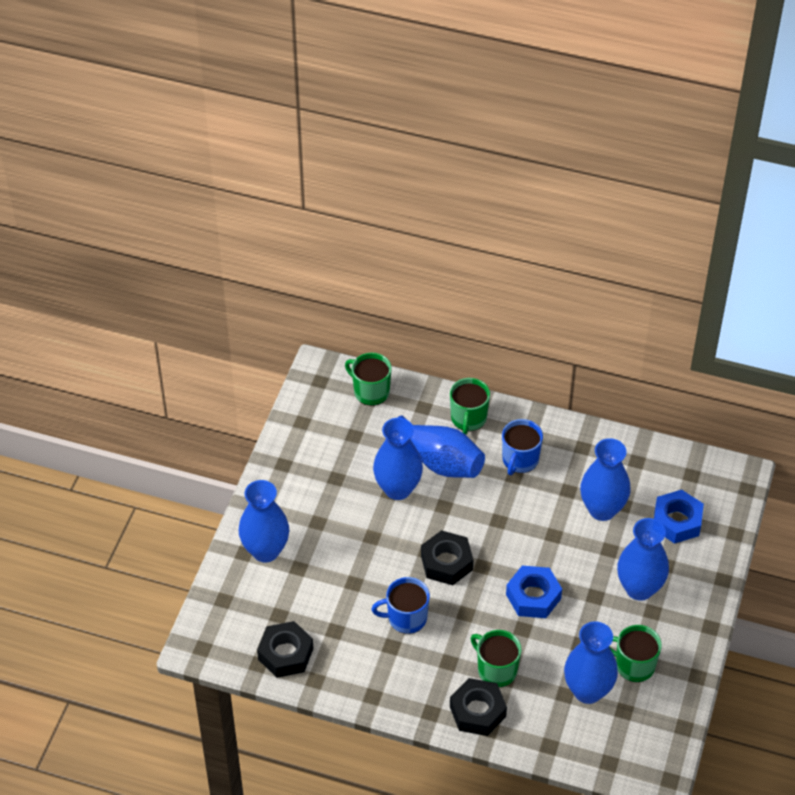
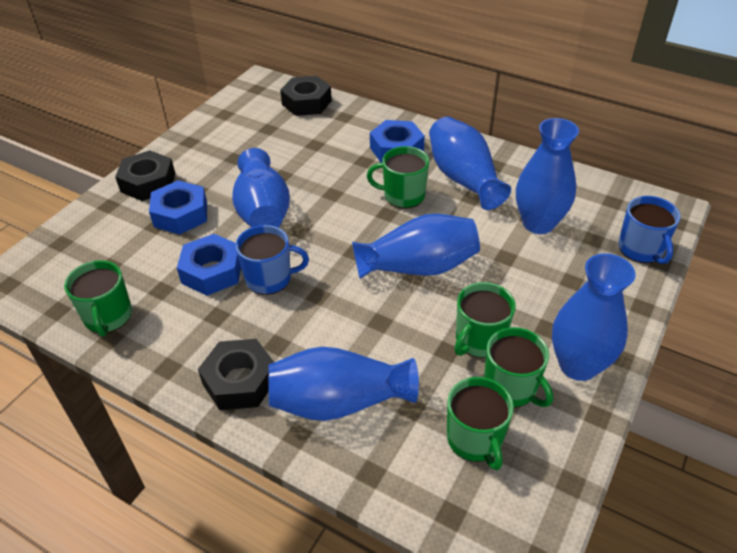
blue nut: 2 -> 3
green mug: 4 -> 5

